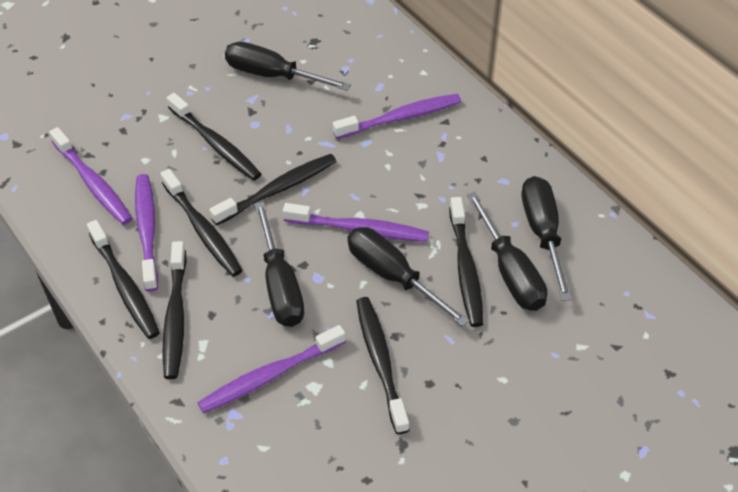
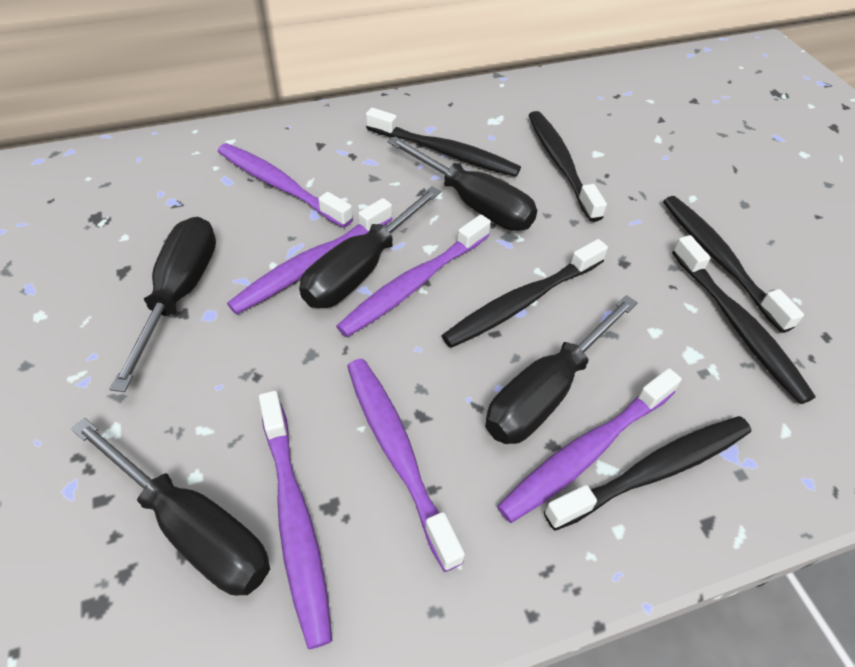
black toothbrush: 7 -> 6
purple toothbrush: 5 -> 6

